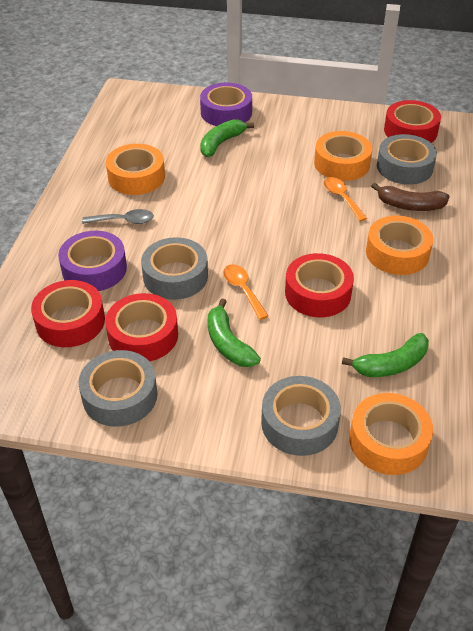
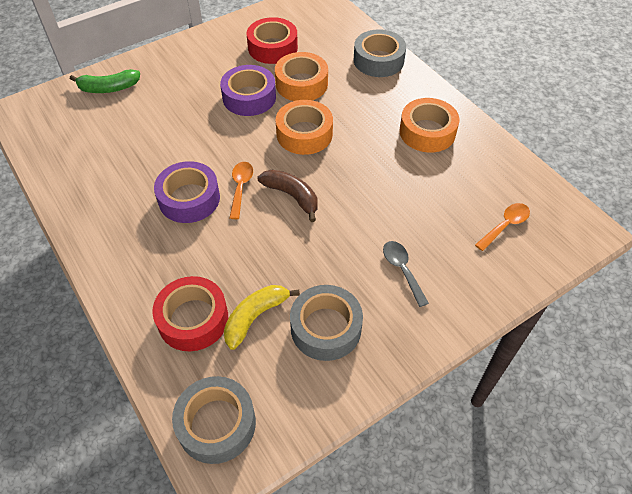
green banana: 3 -> 1
grey tape: 4 -> 3
orange tape: 4 -> 3
red tape: 4 -> 2
yellow banana: 0 -> 1

